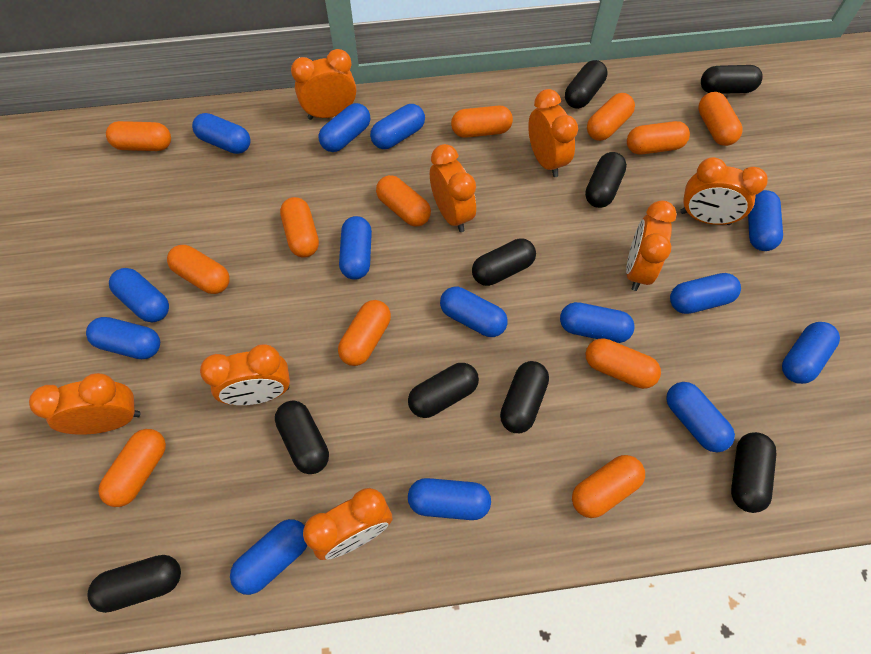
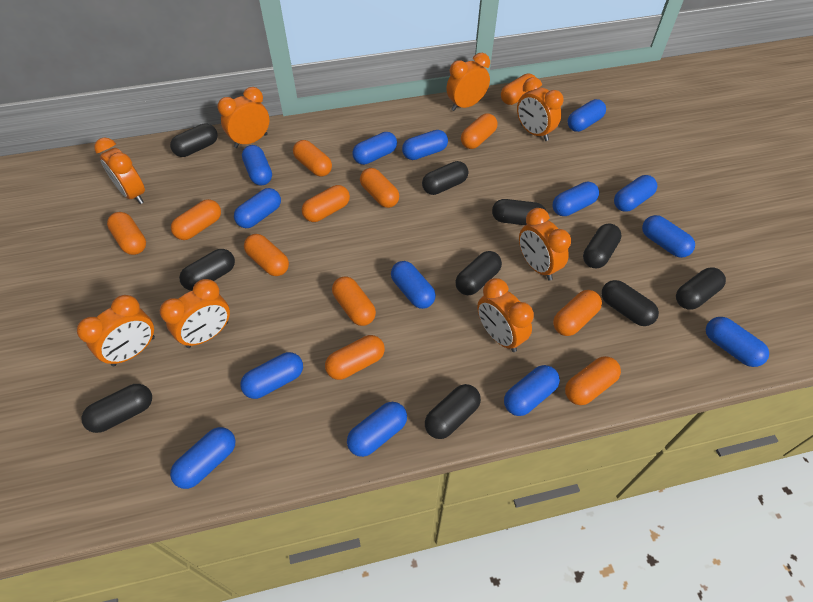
black capsule: 9 -> 10

